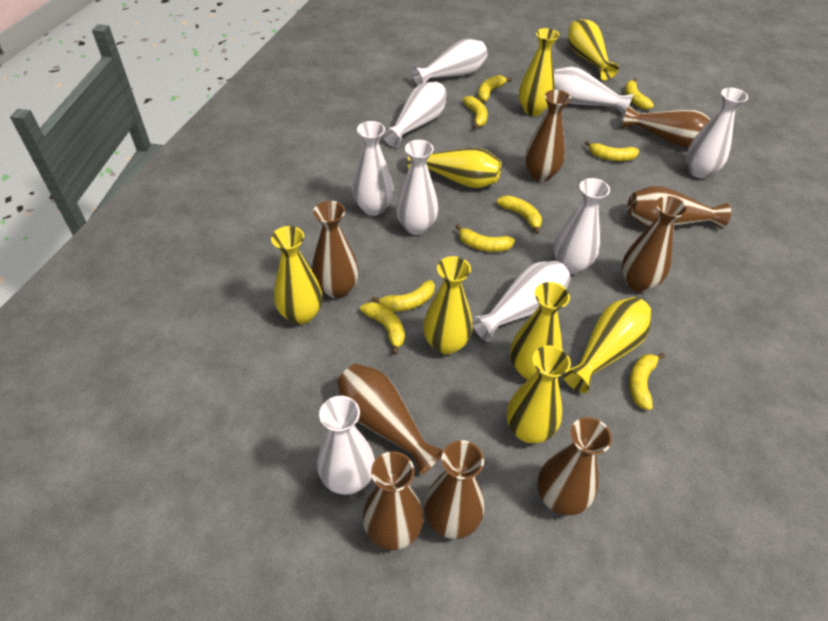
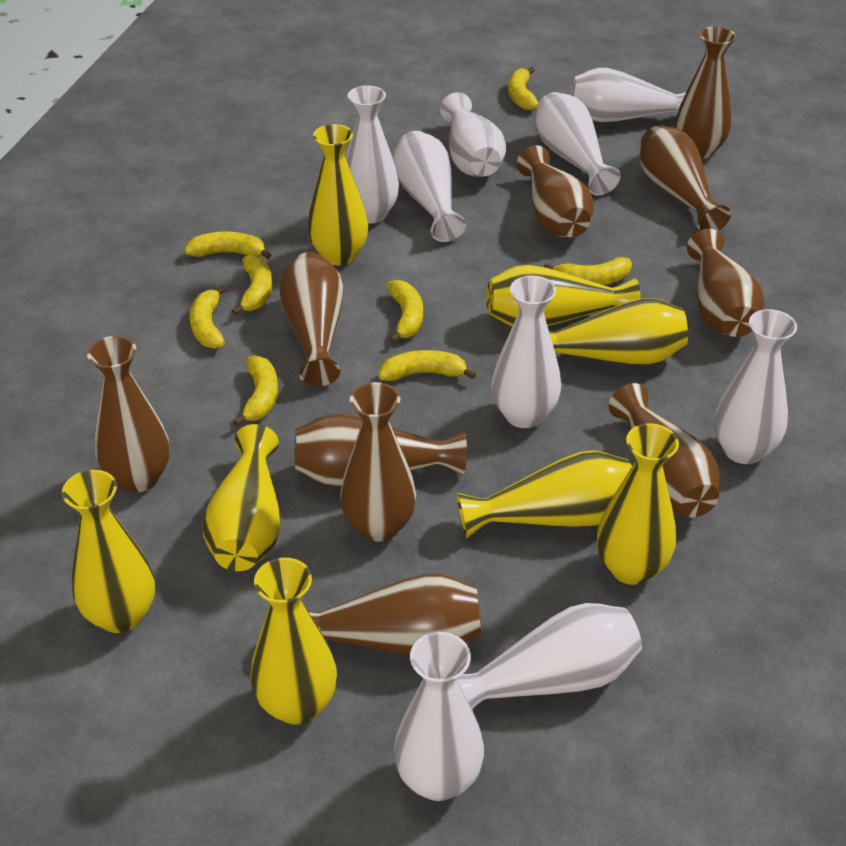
brown vase: 9 -> 10
yellow banana: 9 -> 8

